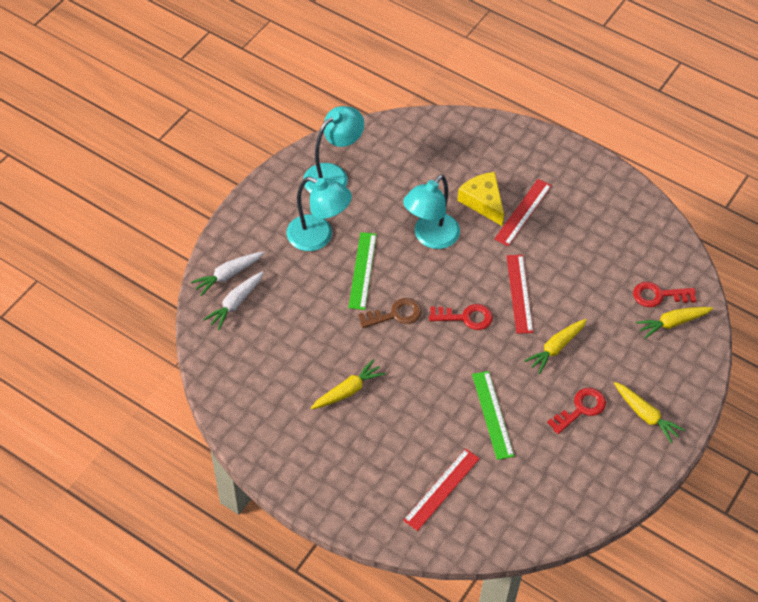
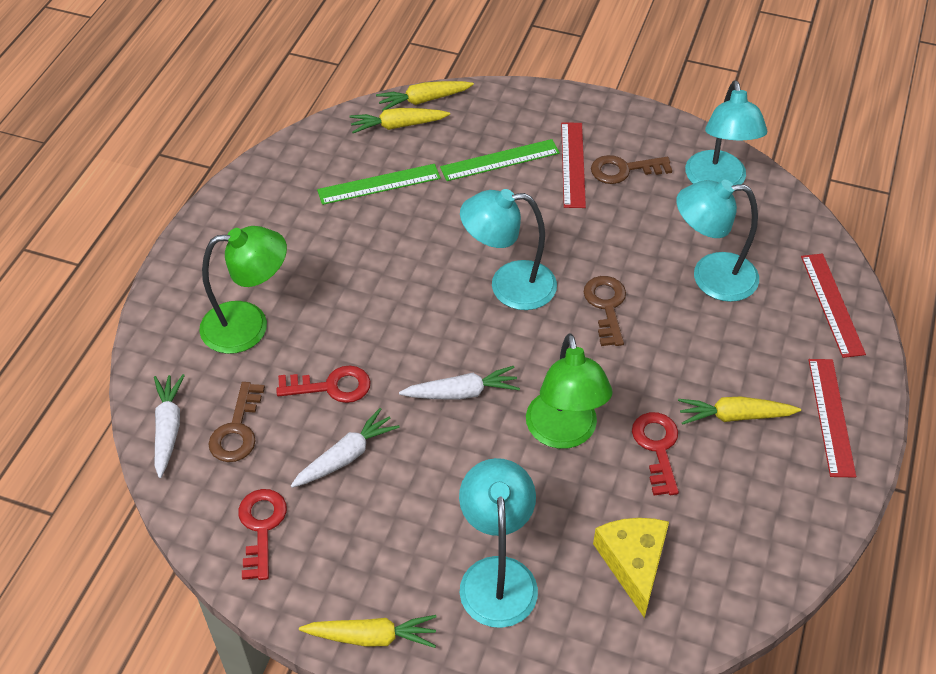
brown key: 1 -> 3
green lamp: 0 -> 2
turquoise lamp: 3 -> 4
white carrot: 2 -> 3

